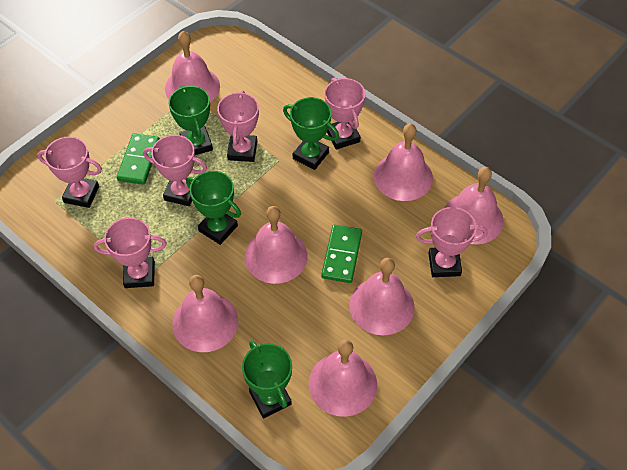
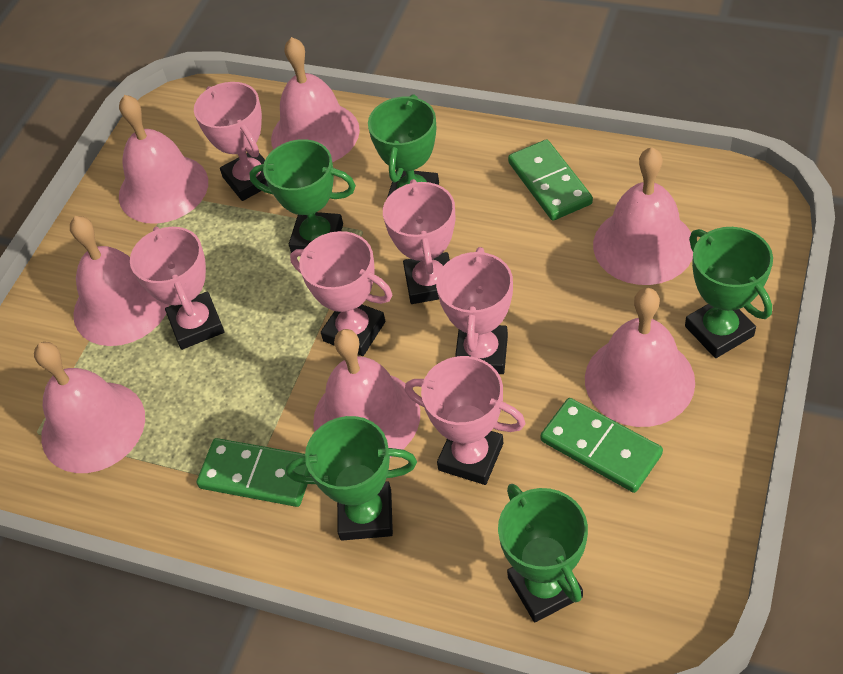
green domino: 2 -> 3
green trophy: 4 -> 5

